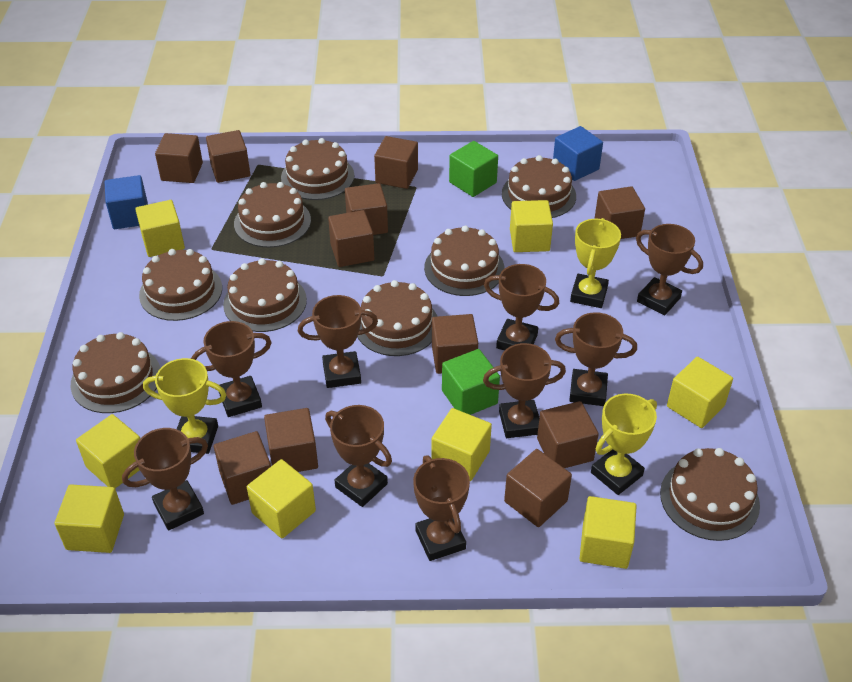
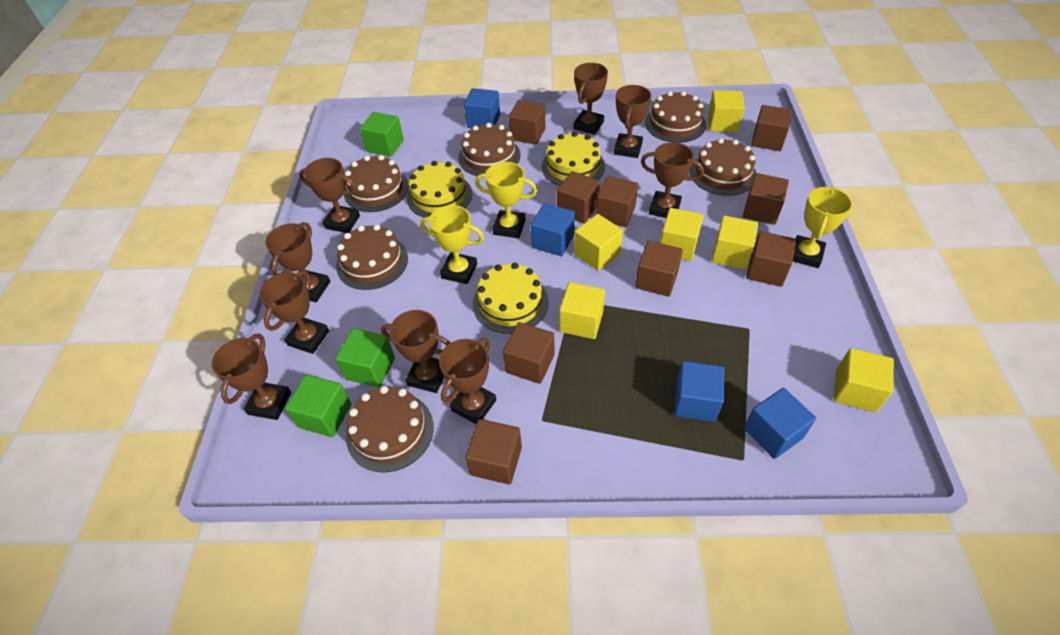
blue cube: 2 -> 4
brown cake: 9 -> 6
brown cube: 11 -> 9
green cube: 2 -> 3
yellow cake: 0 -> 3
yellow cube: 8 -> 6

